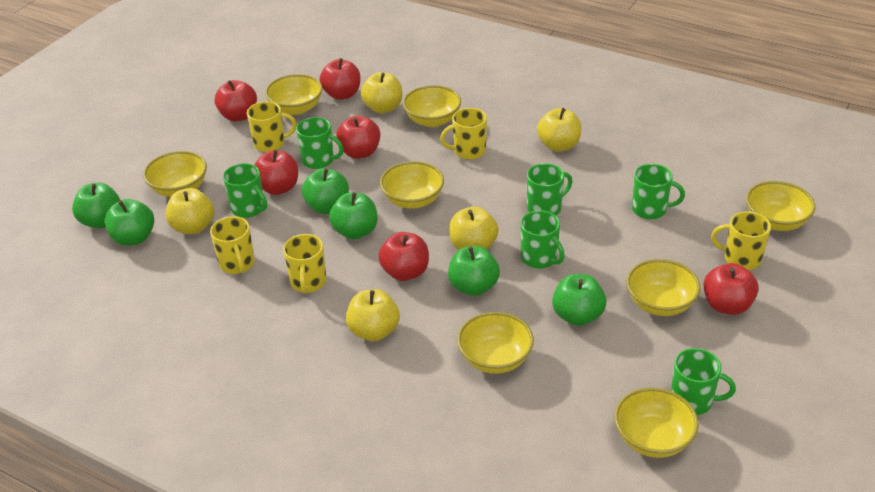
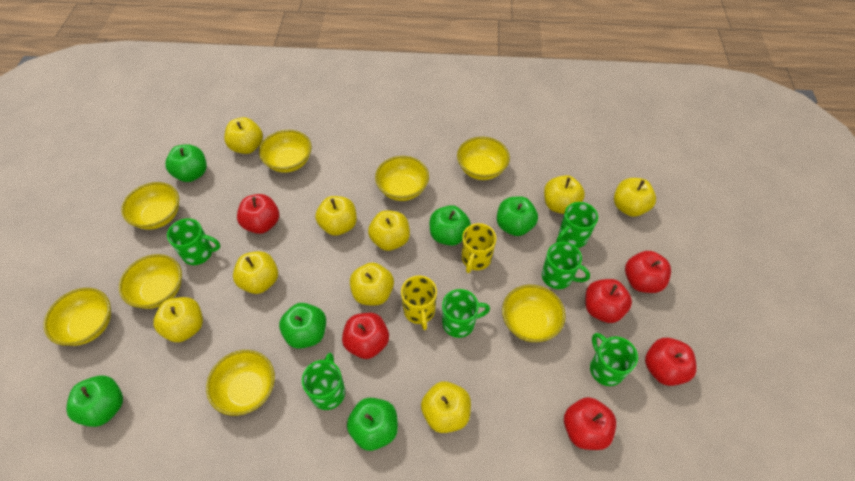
yellow apple: 5 -> 9
yellow mug: 5 -> 2

